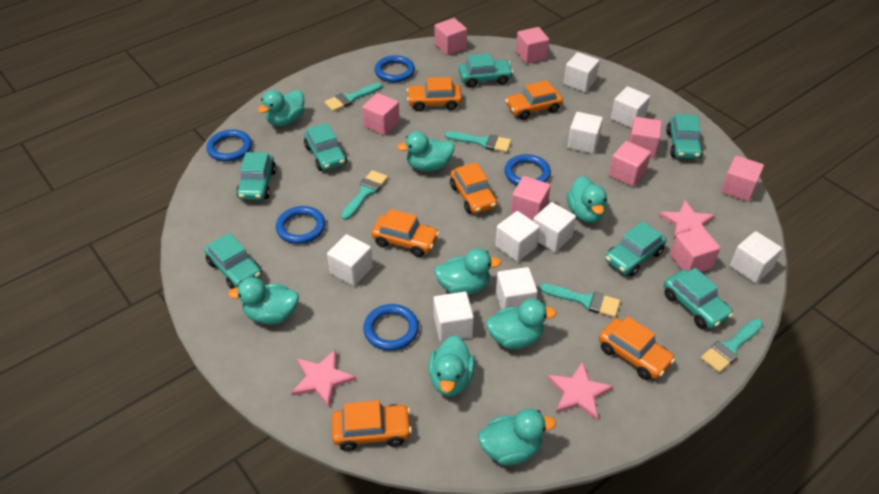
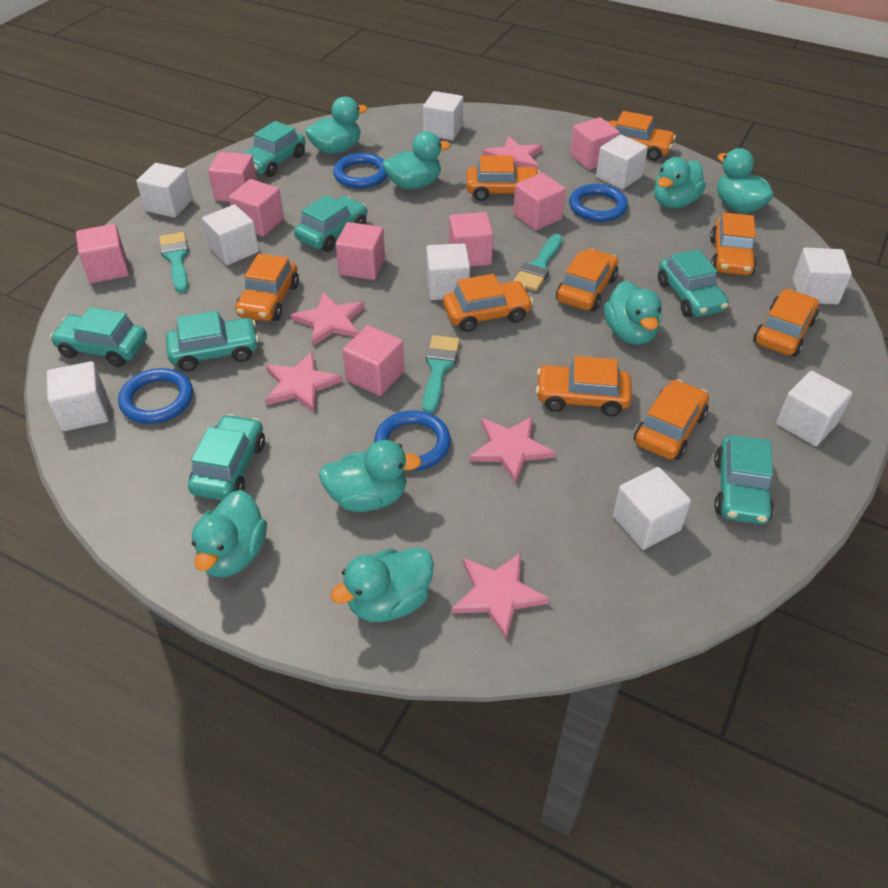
blue ring: 5 -> 4
orange car: 6 -> 9
pink star: 3 -> 5
turquoise brush: 5 -> 3

